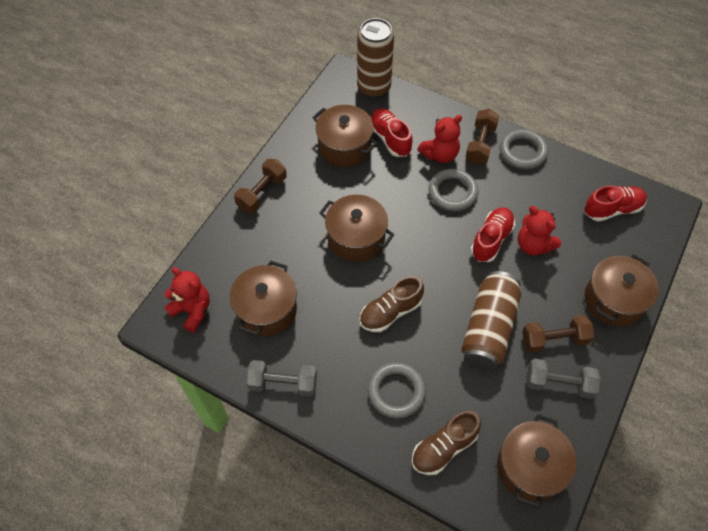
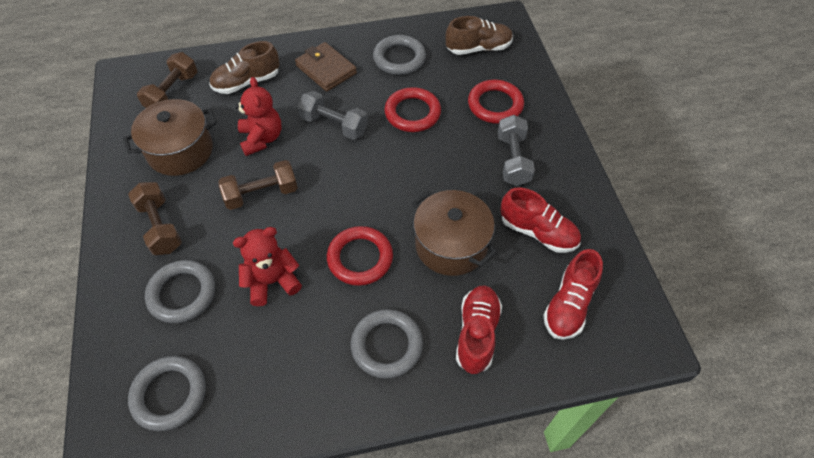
brown can: 2 -> 0
brown pot: 5 -> 2
brown wallet: 0 -> 1
grey ring: 3 -> 4
red ring: 0 -> 3
red teddy bear: 3 -> 2

